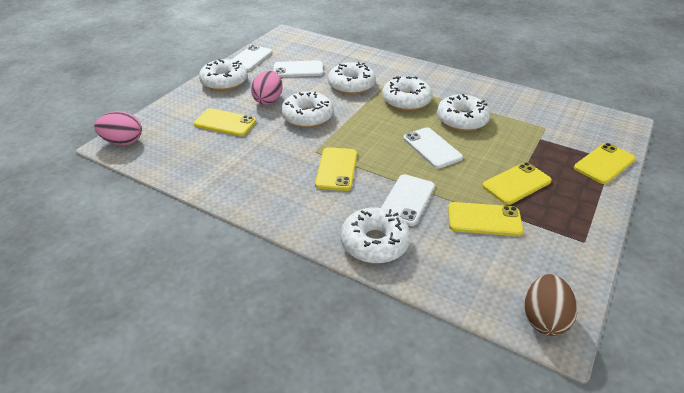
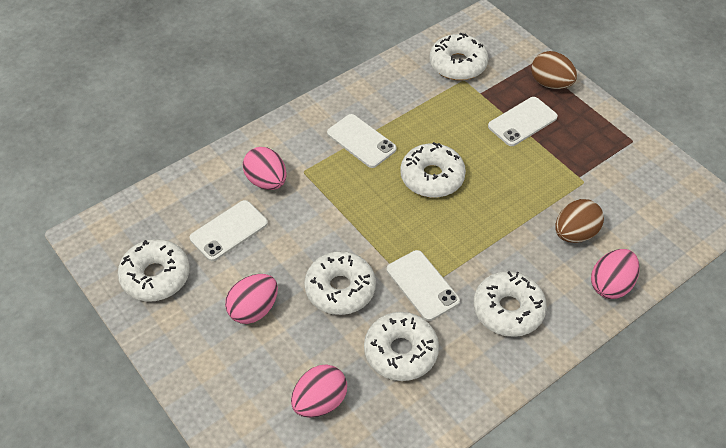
brown egg: 1 -> 2
pink egg: 2 -> 4
yellow phone: 5 -> 0

